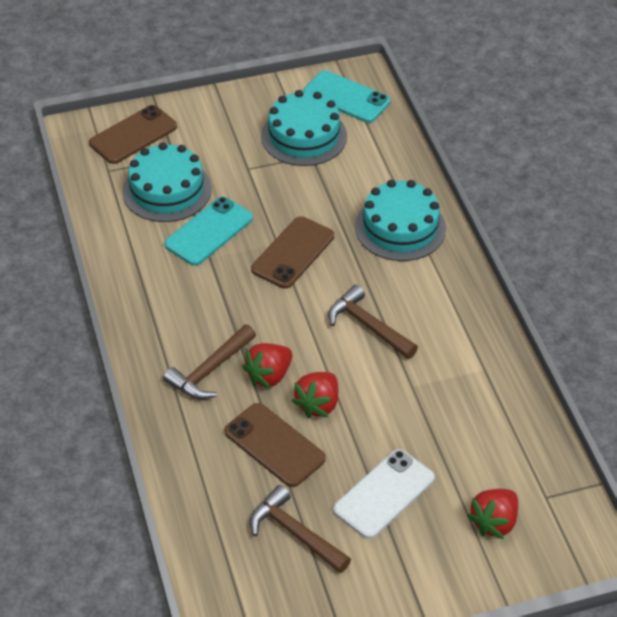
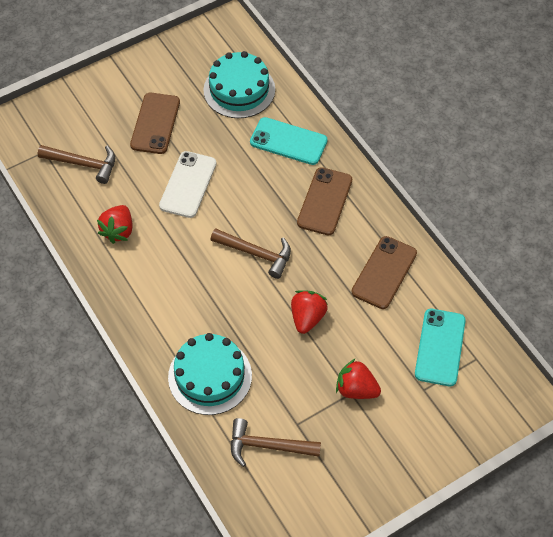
turquoise cake: 3 -> 2

